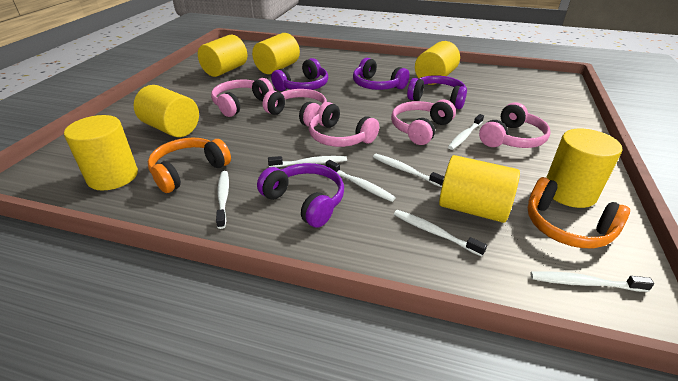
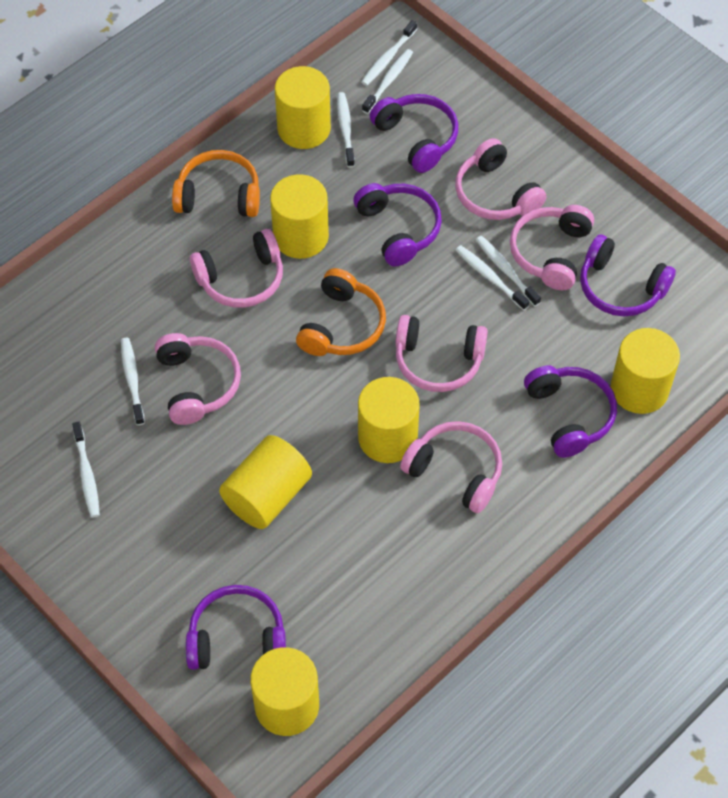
pink headphones: 5 -> 6
purple headphones: 4 -> 5
yellow cylinder: 7 -> 6

